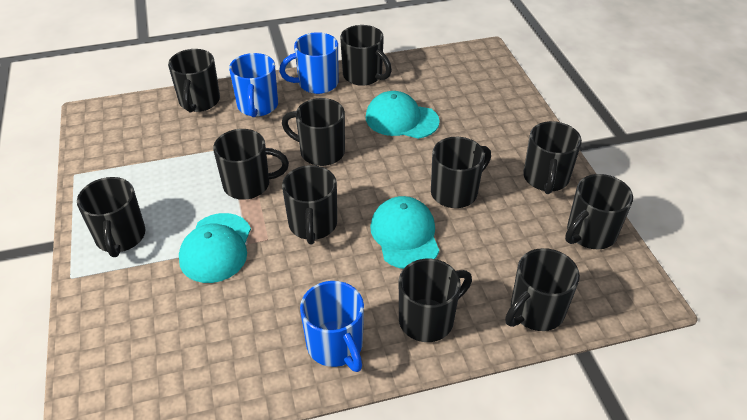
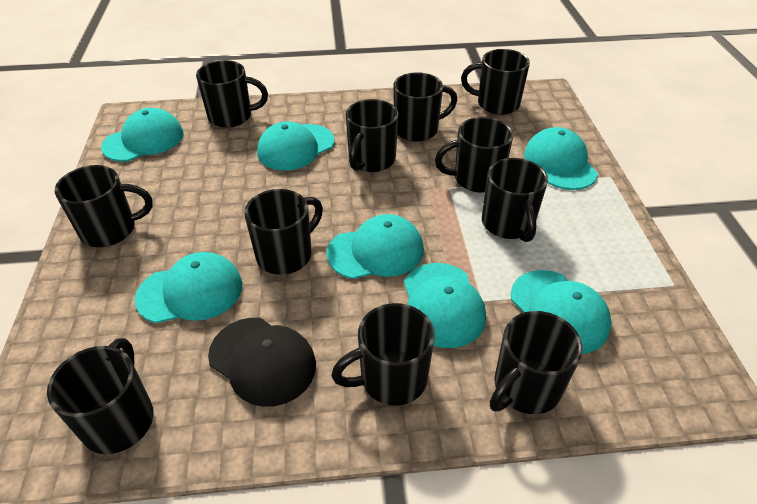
black cap: 0 -> 1
blue mug: 3 -> 0
turquoise cap: 3 -> 7

